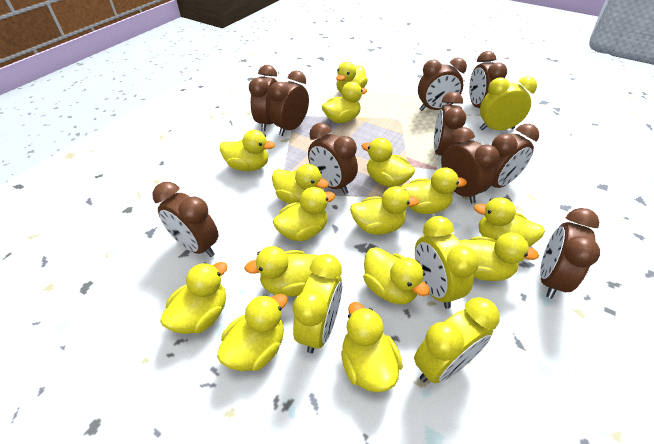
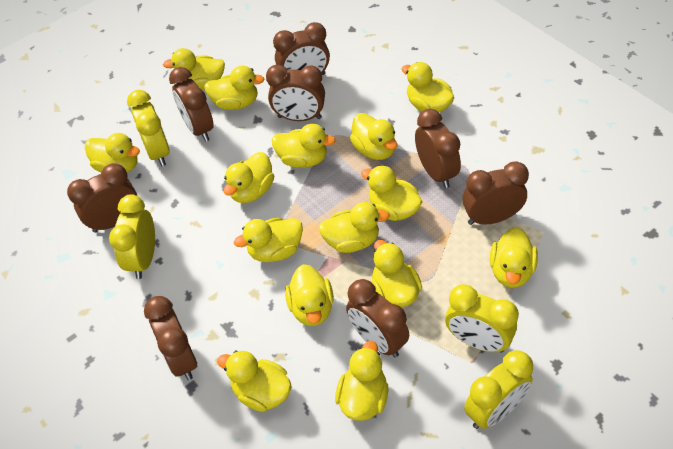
brown clock: 10 -> 8

